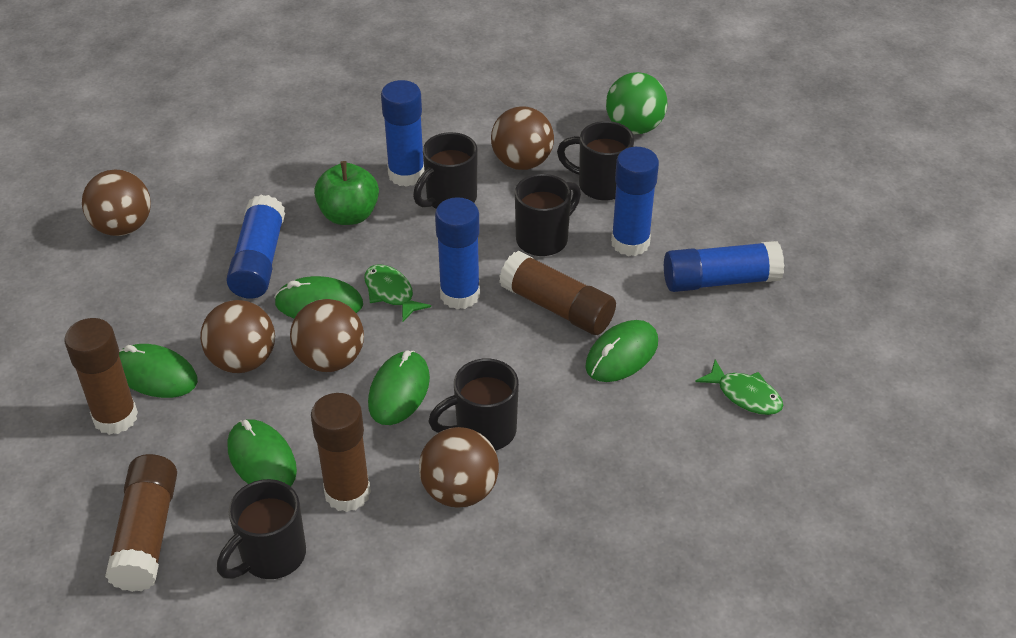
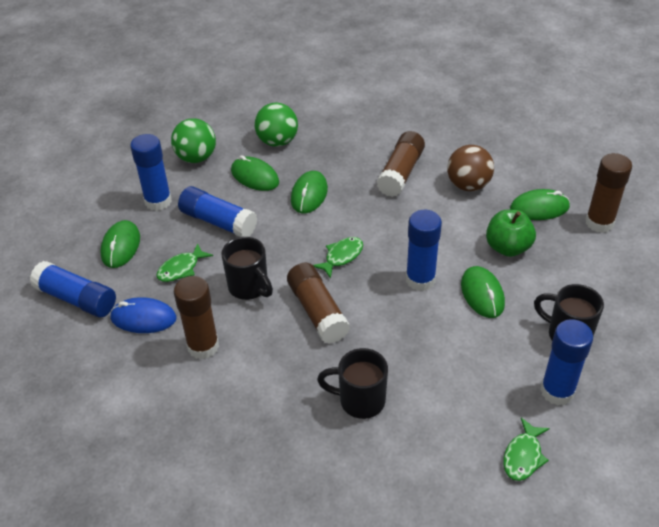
black mug: 5 -> 3
blue mouse: 0 -> 1
brown ball: 5 -> 1
green ball: 1 -> 2
green fish: 2 -> 3

